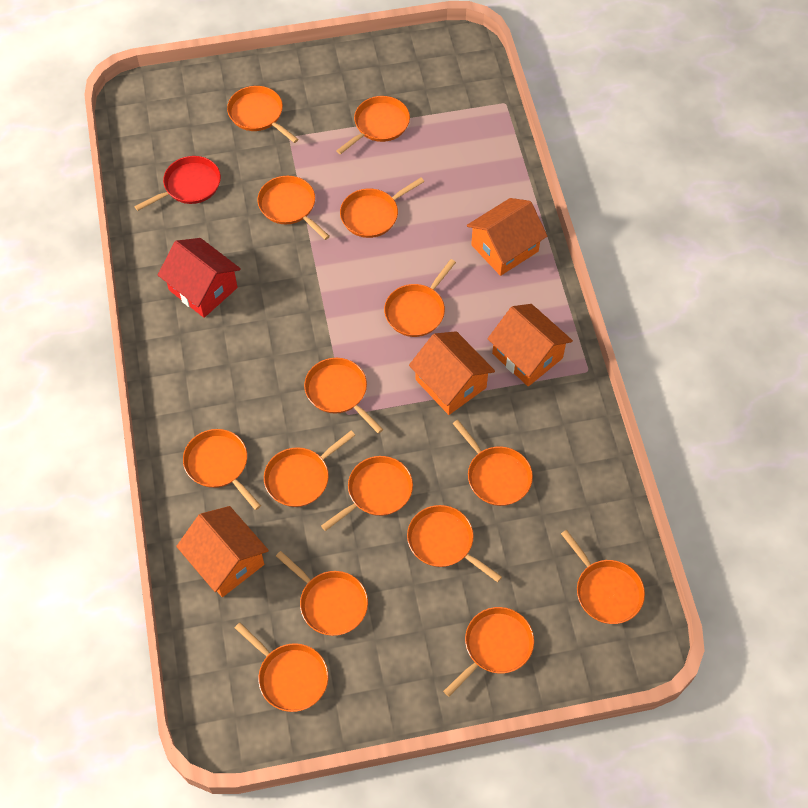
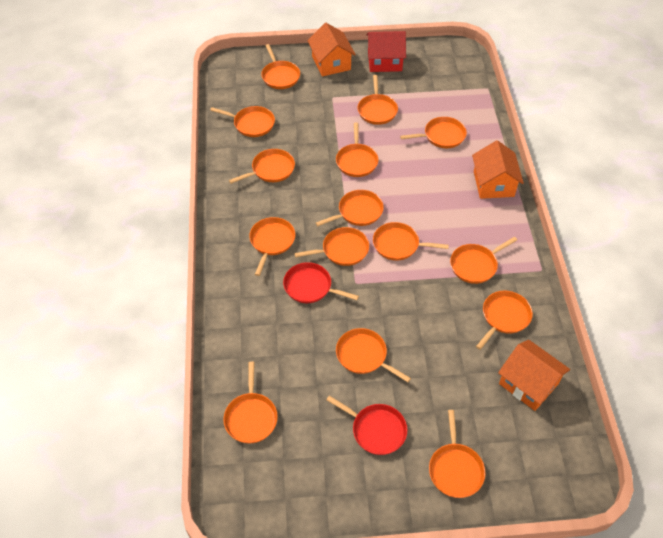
orange house: 4 -> 3
red pan: 1 -> 2

